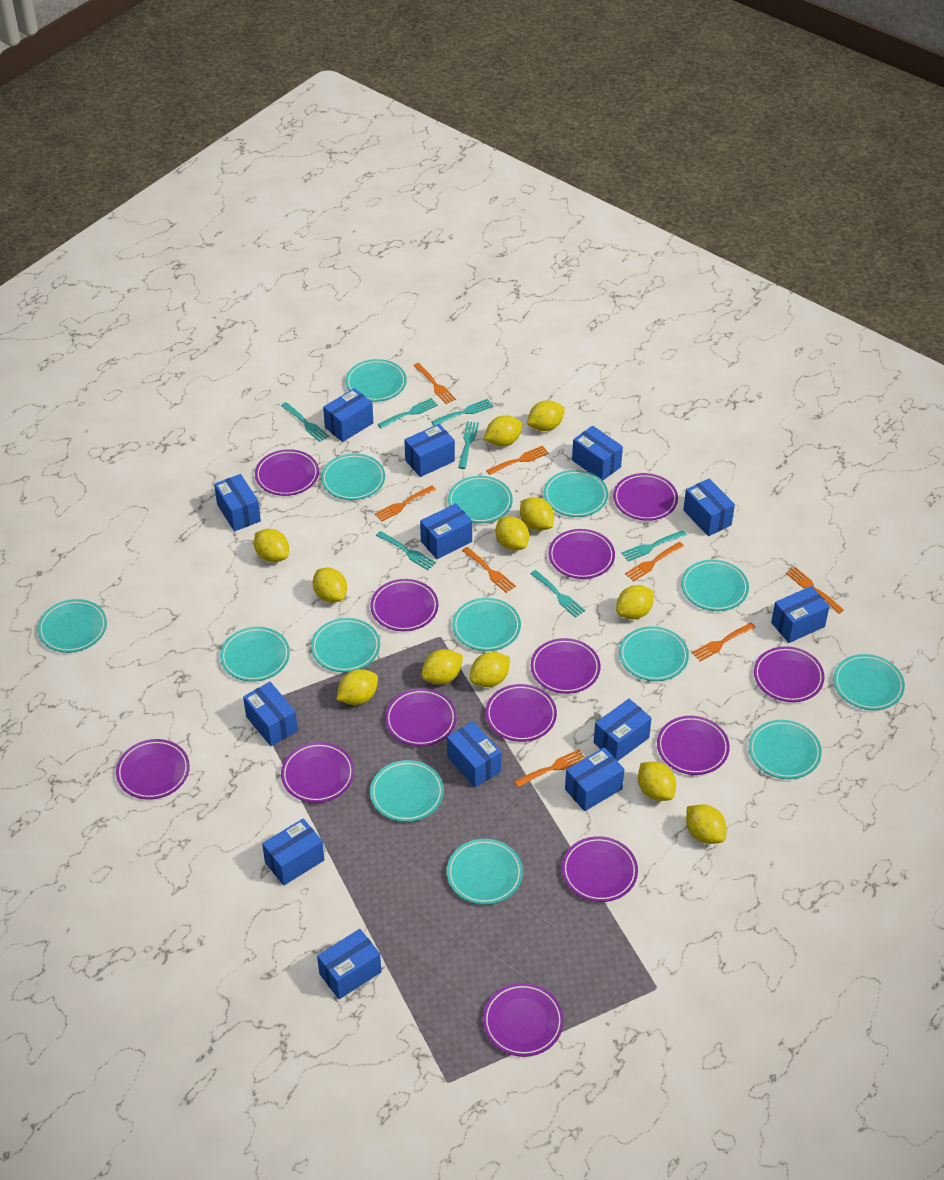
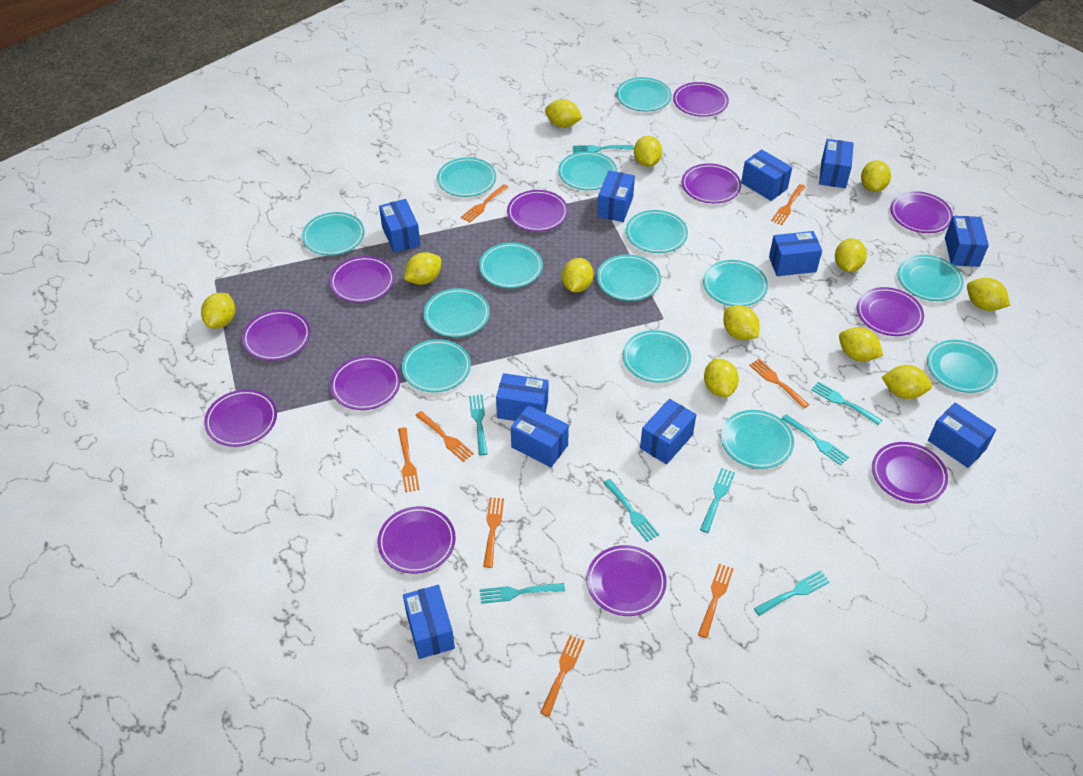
blue box: 13 -> 11
purple plate: 13 -> 12
turquoise fork: 7 -> 8

